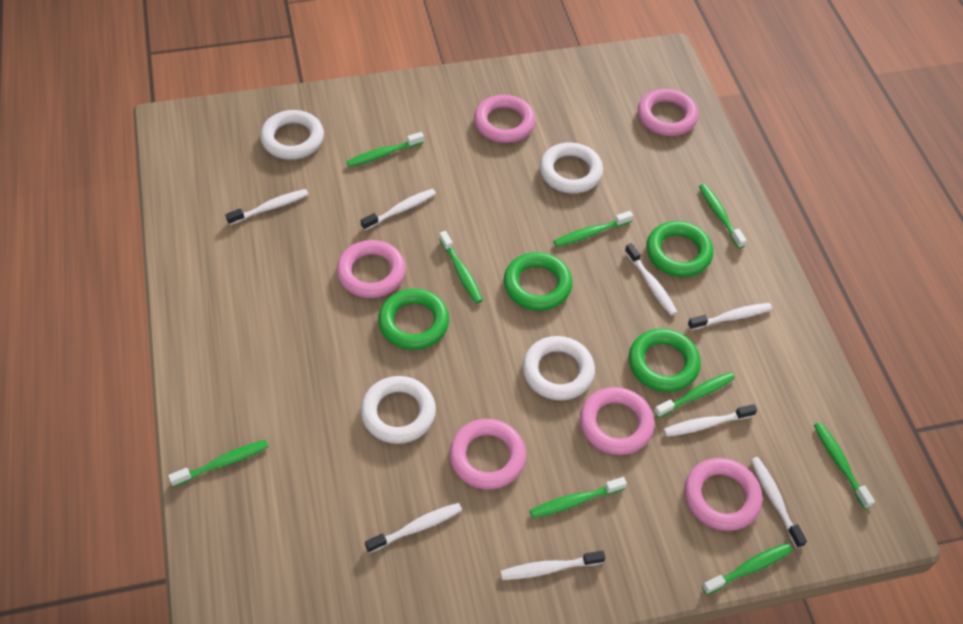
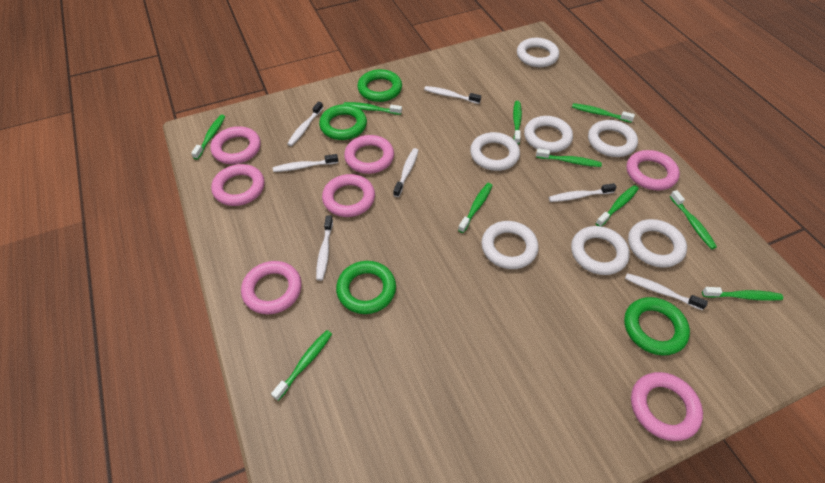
green toothbrush: 9 -> 10
pink ring: 6 -> 7
white ring: 4 -> 7
white toothbrush: 8 -> 7

